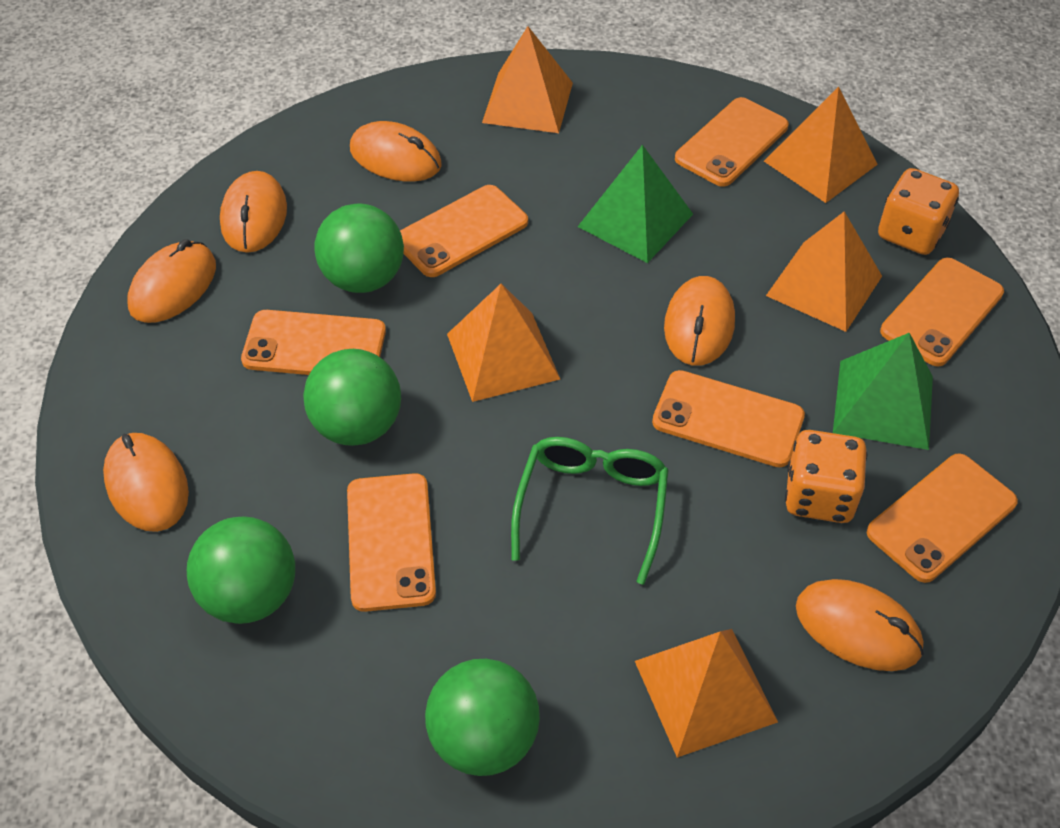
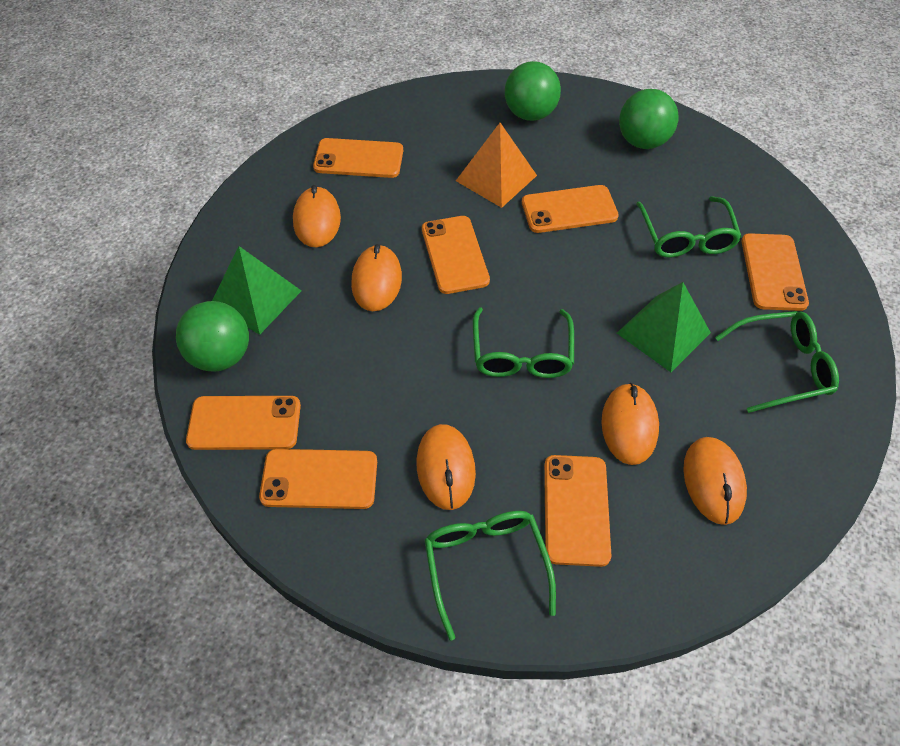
green ball: 4 -> 3
green glasses: 1 -> 4
orange dice: 2 -> 0
orange mouse: 6 -> 5
orange pyramid: 5 -> 1

